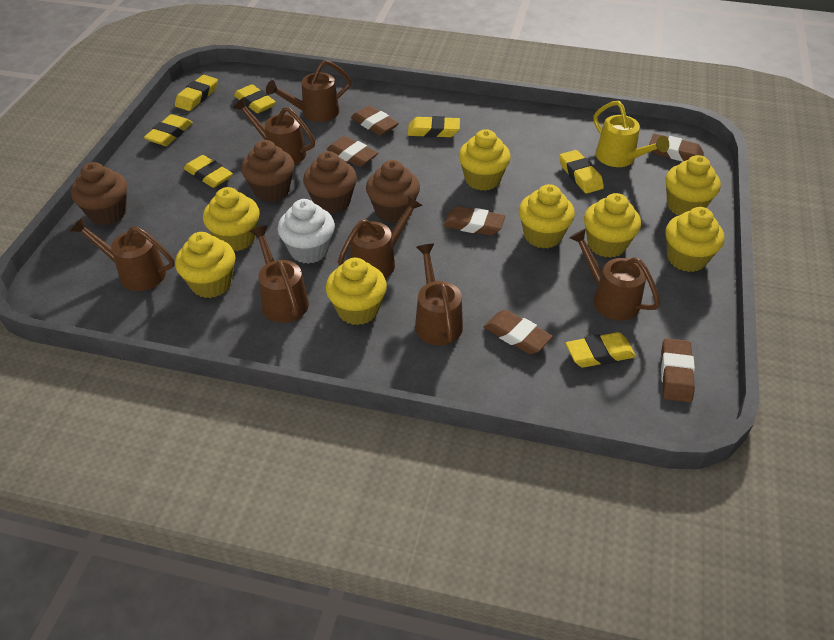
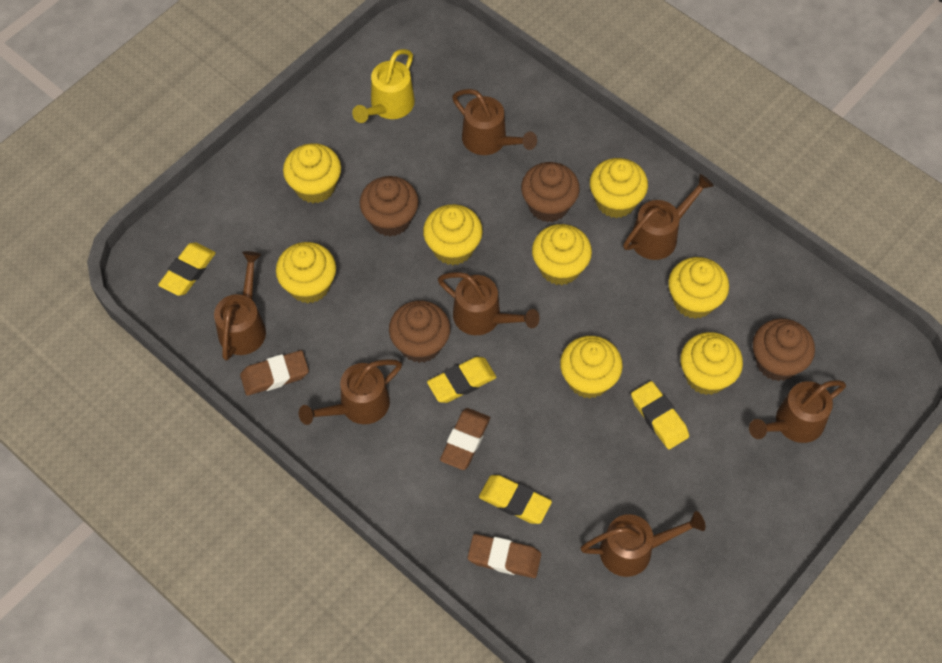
brown eraser: 6 -> 3
white cupcake: 1 -> 0
yellow eraser: 7 -> 4

